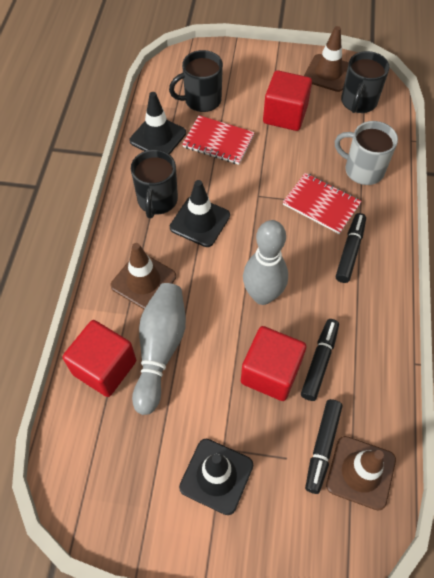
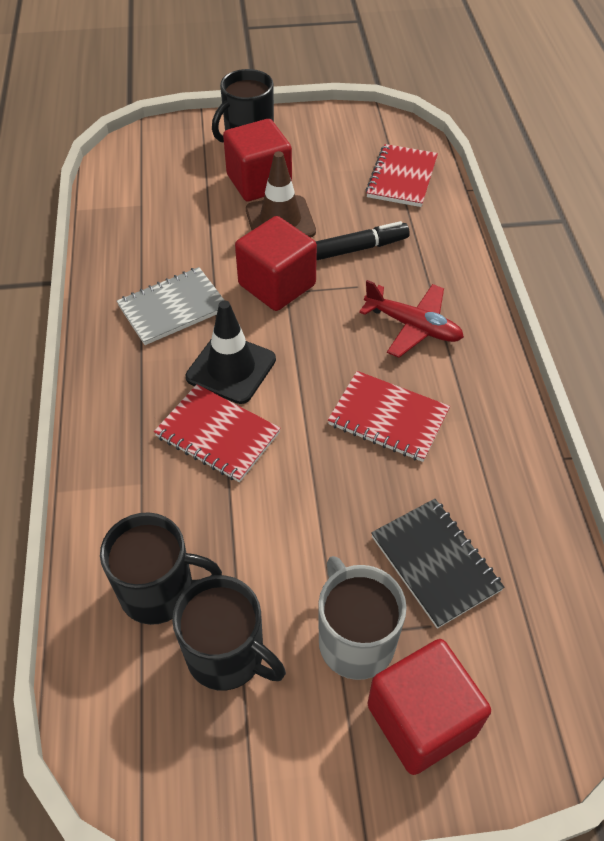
black marker: 3 -> 1
black notebook: 0 -> 1
black traffic cone: 3 -> 1
brown traffic cone: 3 -> 1
grey bowling pin: 2 -> 0
grey notebook: 0 -> 1
red notebook: 2 -> 3
red plane: 0 -> 1

